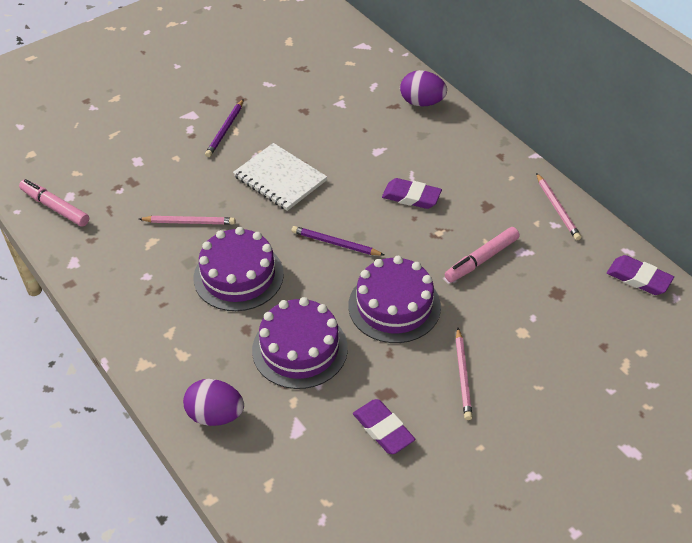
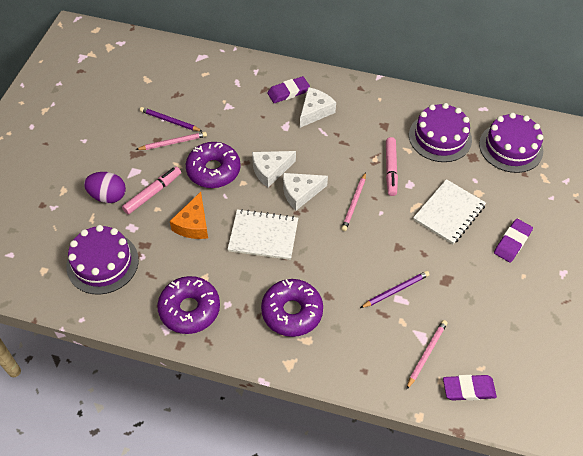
orange cheese: 0 -> 1
purple donut: 0 -> 3
purple egg: 2 -> 1
white cheese: 0 -> 3
white notebook: 1 -> 2

